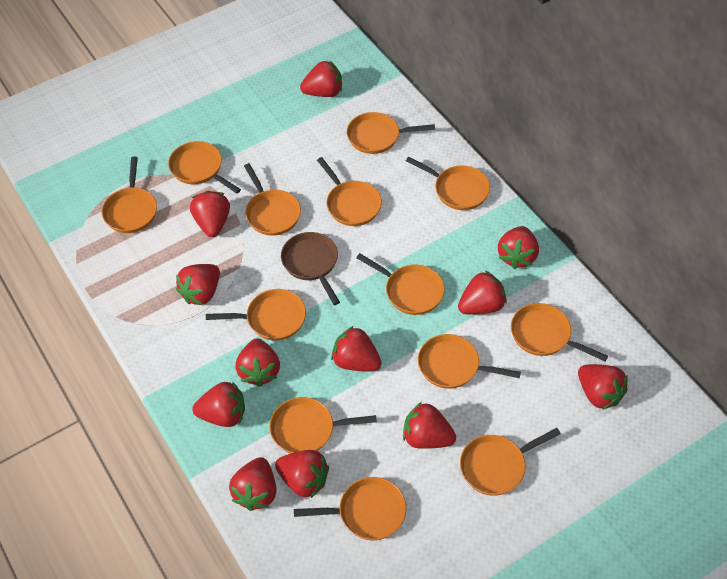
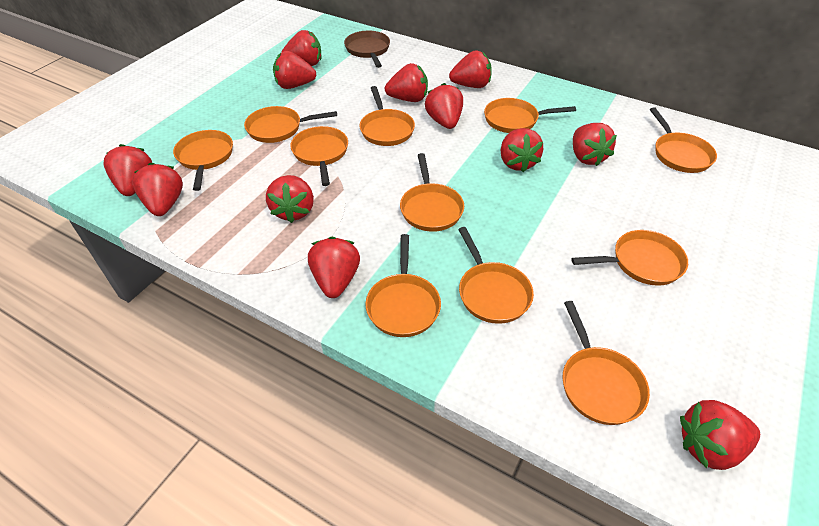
orange pan: 13 -> 11

